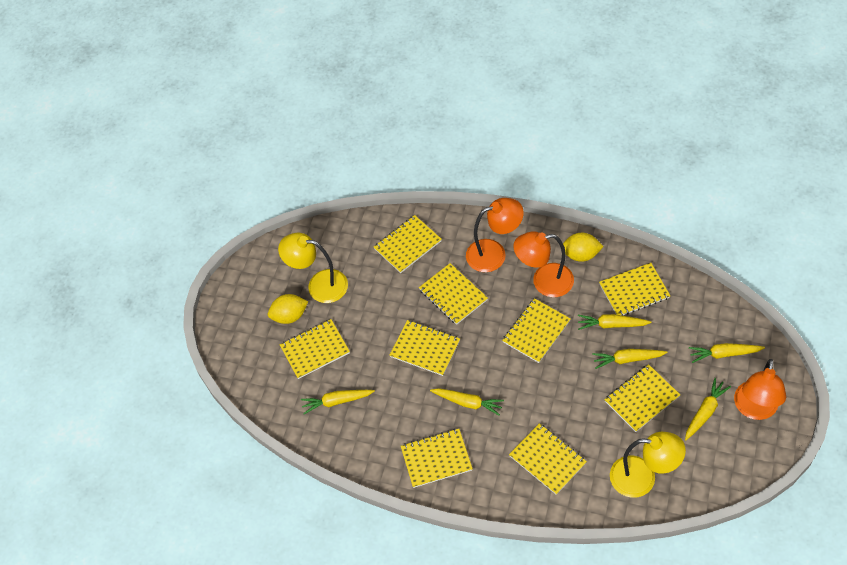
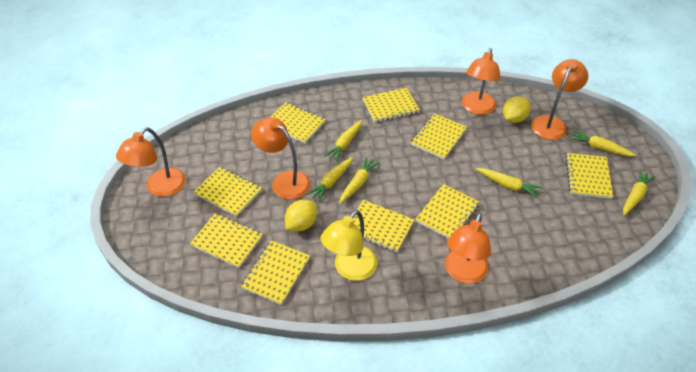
orange lamp: 3 -> 5
yellow lamp: 2 -> 1

